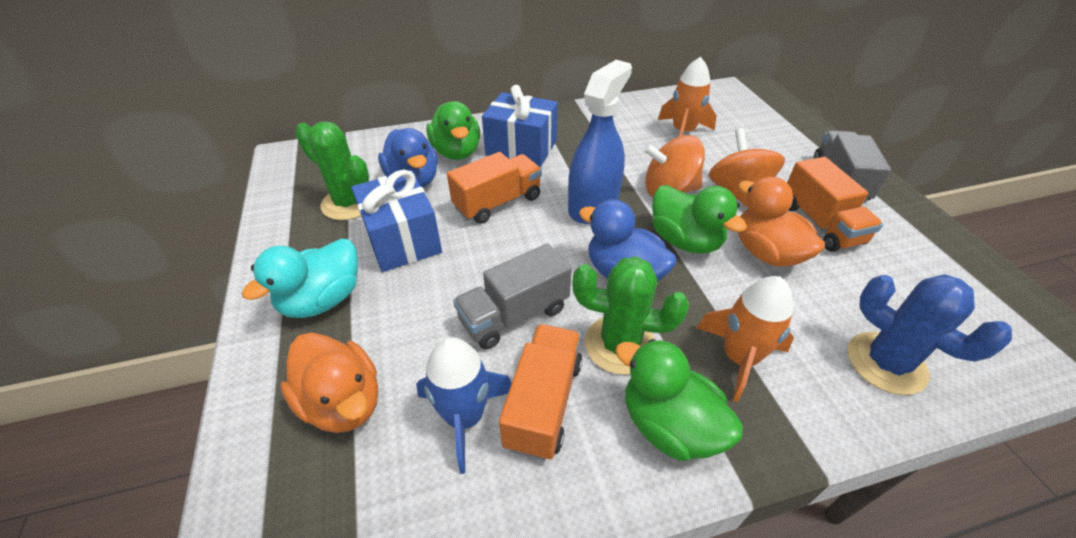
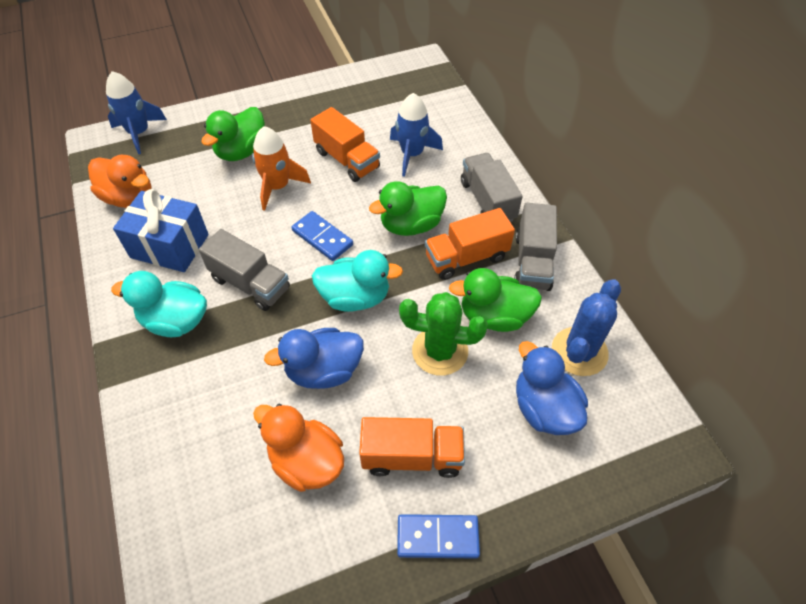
blue domino: 0 -> 2
blue gift: 2 -> 1
blue rocket: 1 -> 2
blue spray bottle: 1 -> 0
green cactus: 2 -> 1
grey truck: 2 -> 3
orange rocket: 2 -> 1
orange spinning top: 2 -> 0
turquoise duck: 1 -> 2

